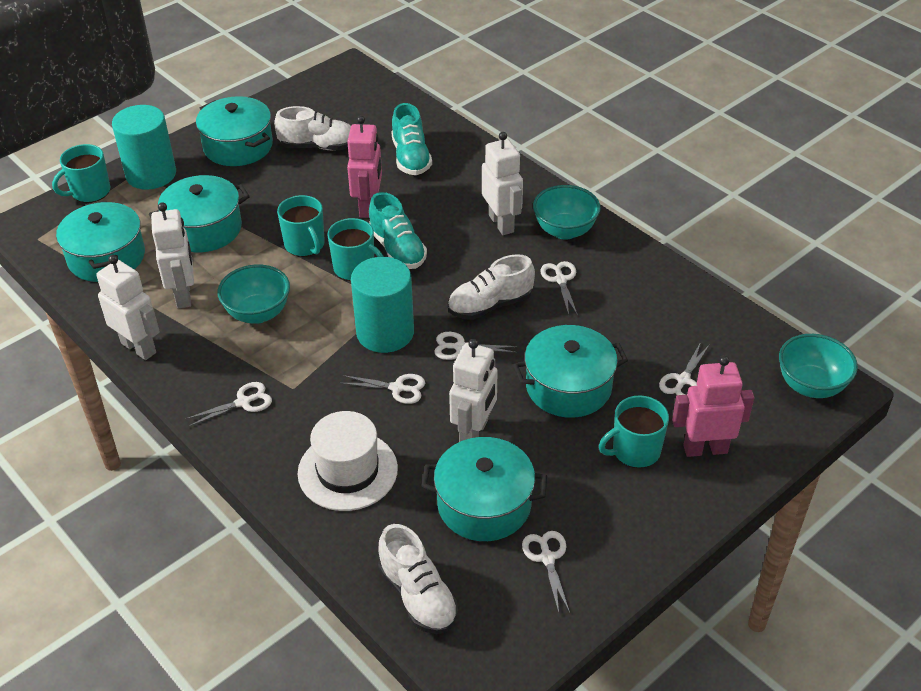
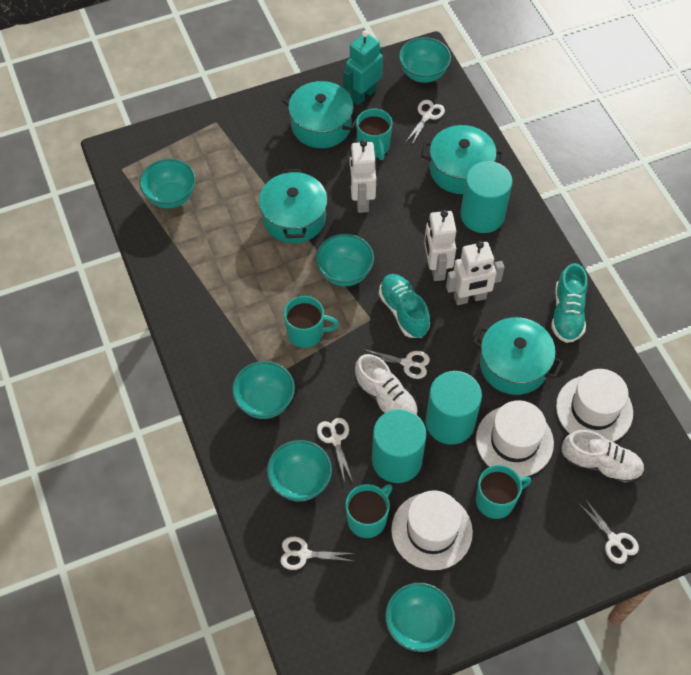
pink robot: 2 -> 0
turquoise bowl: 3 -> 6
turquoise cylinder: 2 -> 3
turquoise pot: 5 -> 4
turquoise robot: 0 -> 1
white hat: 1 -> 3
white robot: 4 -> 3
white scissors: 6 -> 5
white shoe: 3 -> 2

